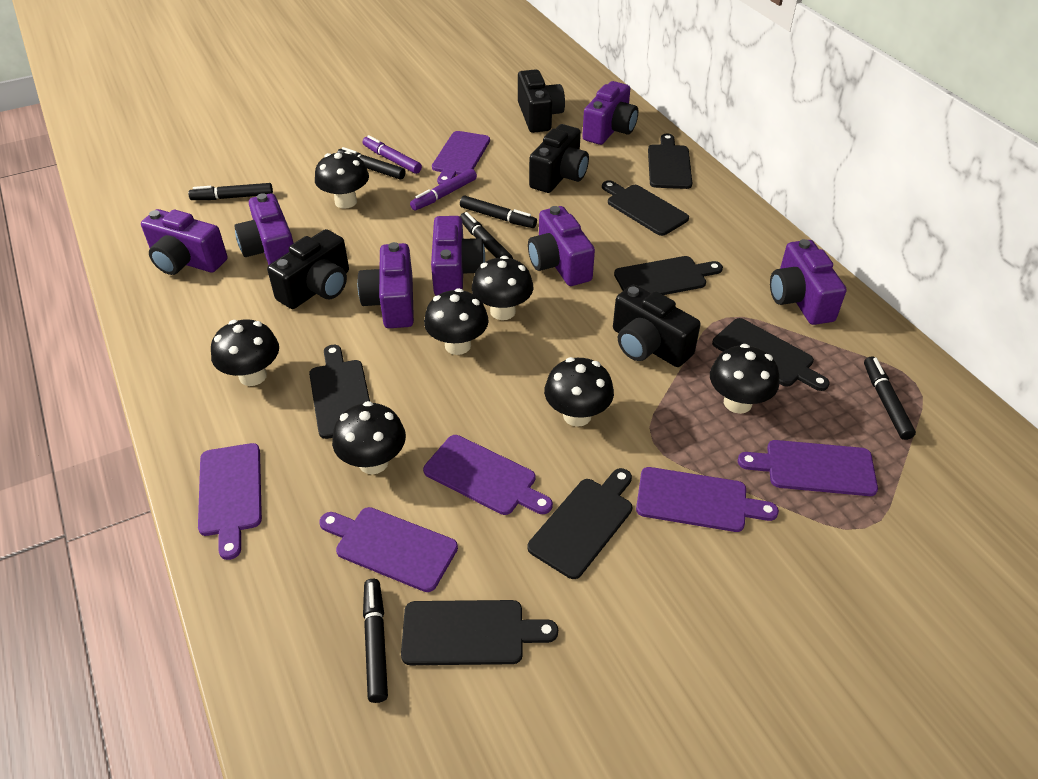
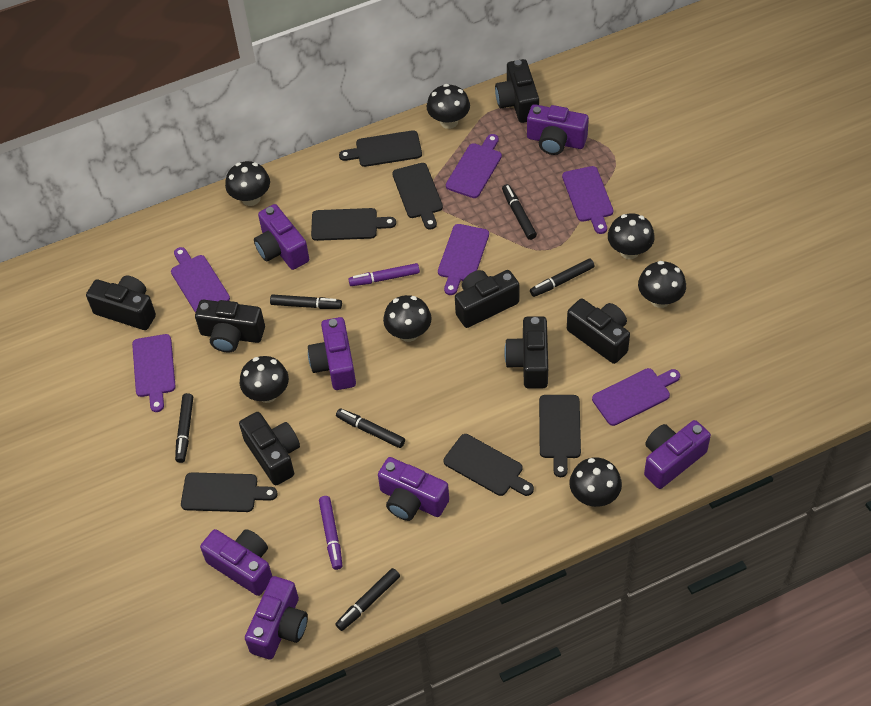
black camera: 4 -> 7
black cutting board: 7 -> 6

